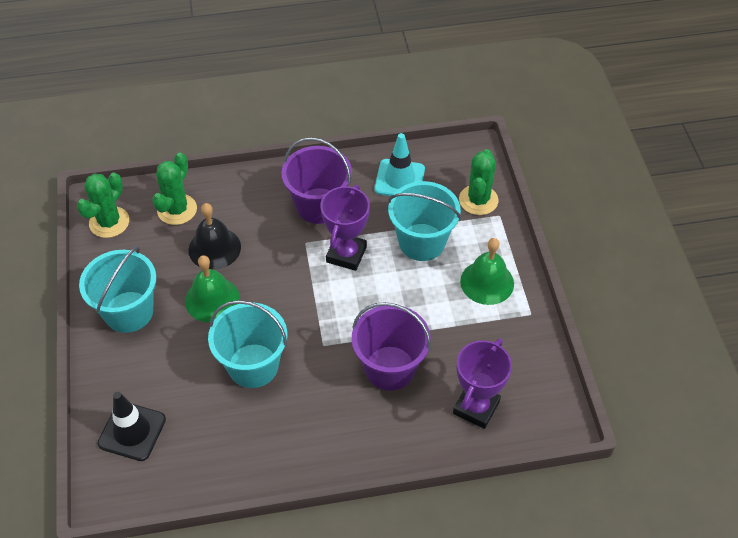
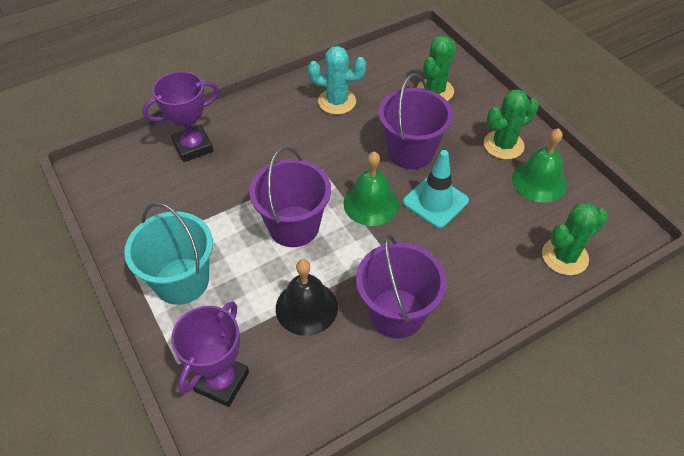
black traffic cone: 1 -> 0
purple bucket: 2 -> 3
turquoise bucket: 3 -> 1
turquoise cactus: 0 -> 1

